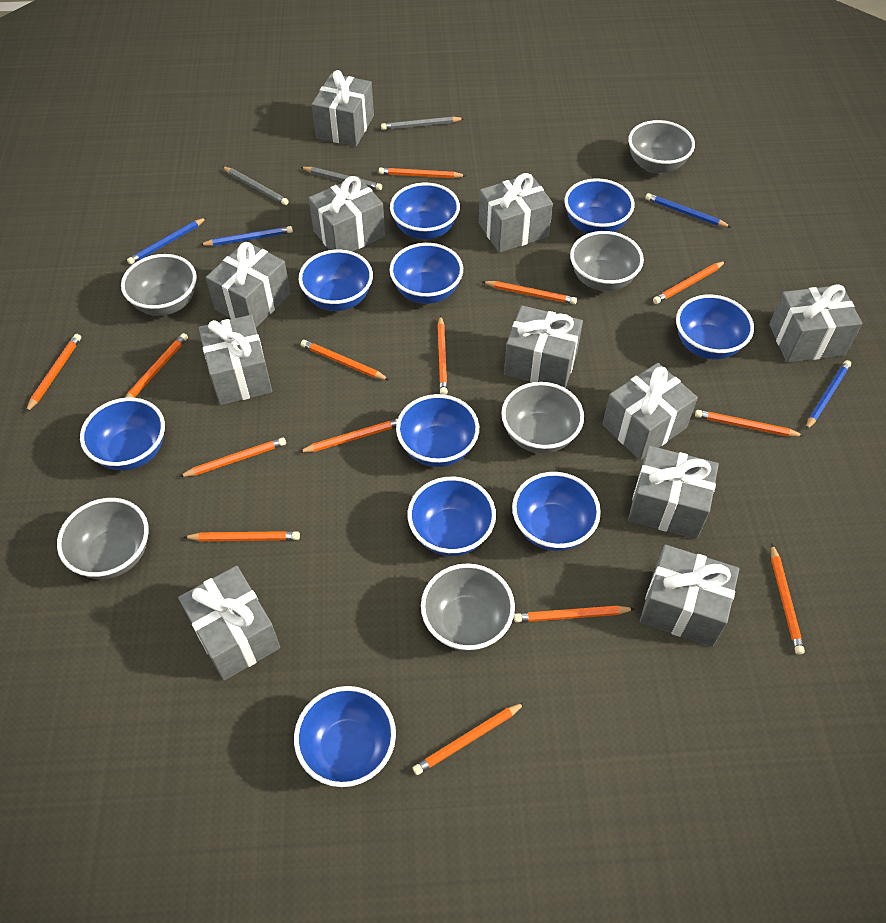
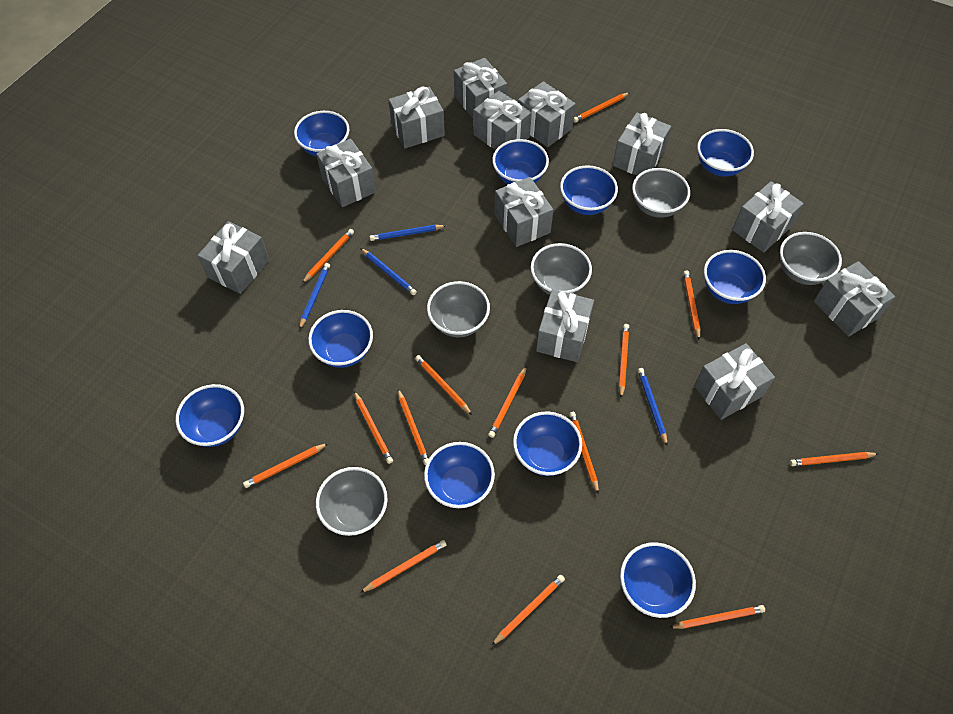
grey bowl: 6 -> 5
grey gift: 11 -> 12
grey pencil: 3 -> 0

